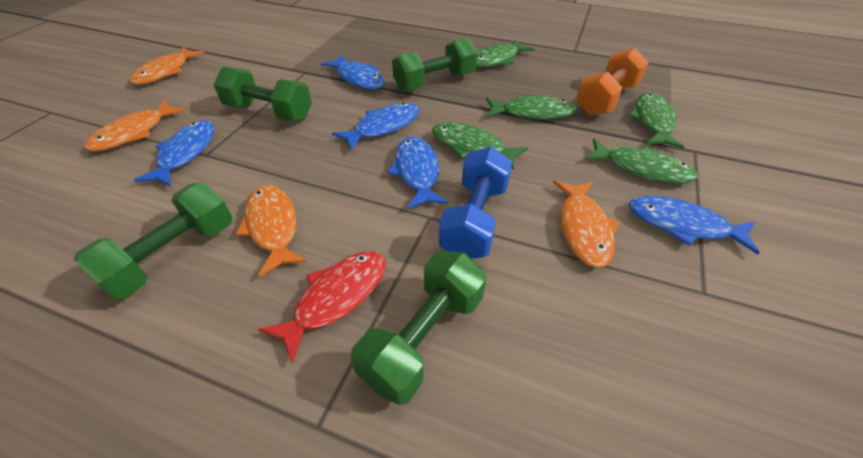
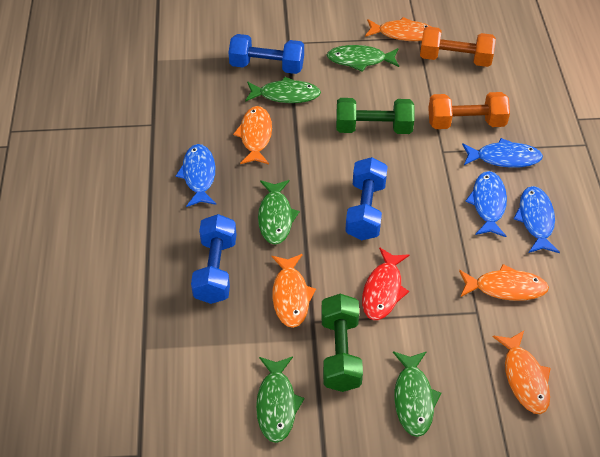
blue dumbbell: 1 -> 3
blue fish: 5 -> 4
green dumbbell: 4 -> 2
orange dumbbell: 1 -> 2
orange fish: 4 -> 5

